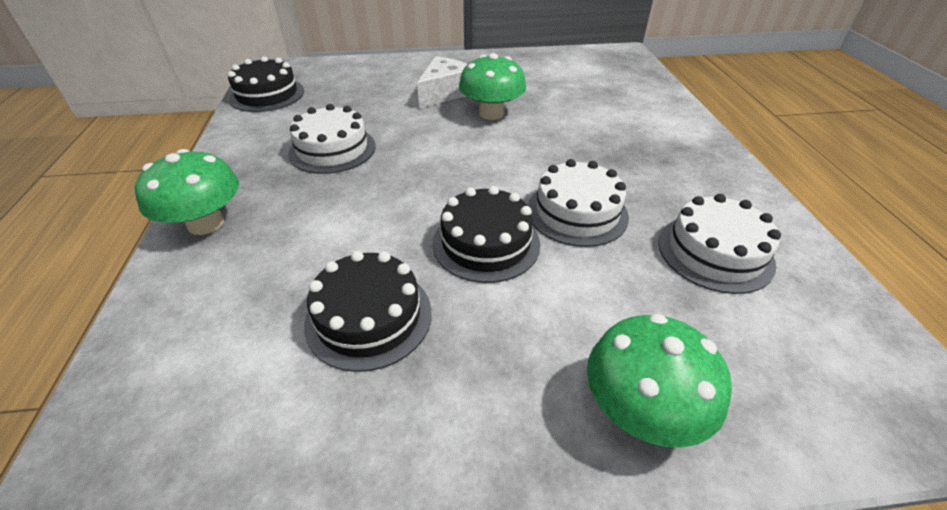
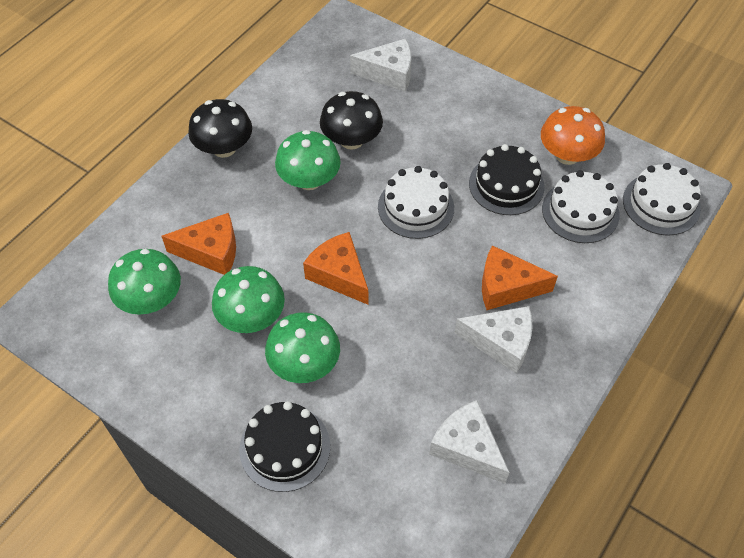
black cake: 3 -> 2
black mushroom: 0 -> 2
green mushroom: 3 -> 4
orange cheese: 0 -> 3
orange mushroom: 0 -> 1
white cheese: 1 -> 3

